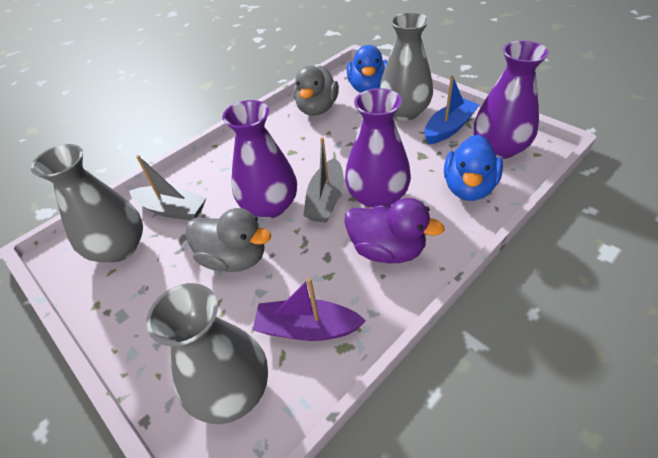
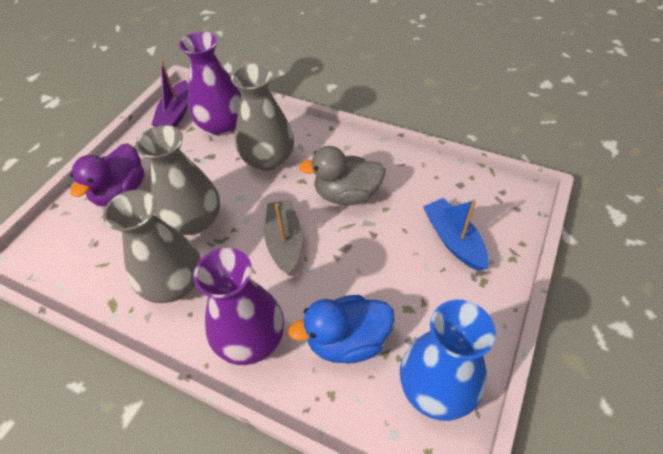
blue duck: 2 -> 1
blue vase: 0 -> 1
grey boat: 2 -> 1
grey duck: 2 -> 1
purple vase: 3 -> 2

